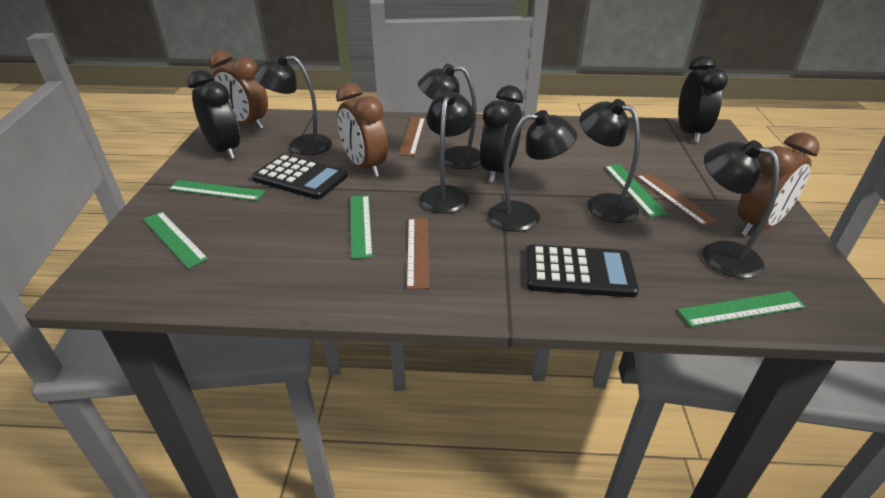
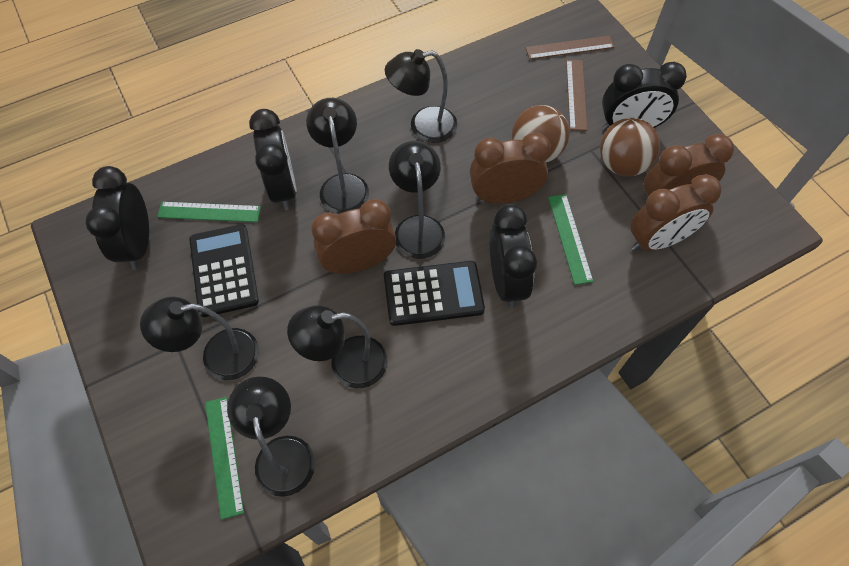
black clock: 3 -> 4
brown ball: 0 -> 2
brown clock: 3 -> 4
brown ruler: 3 -> 2
green ruler: 5 -> 3

